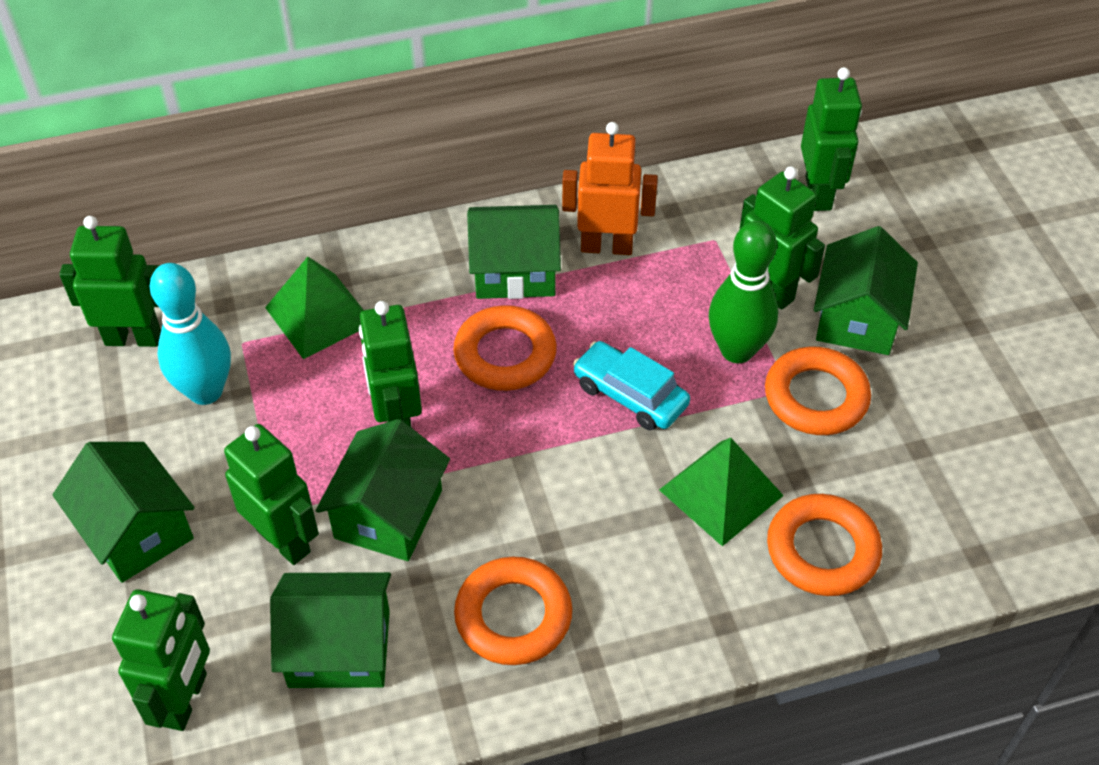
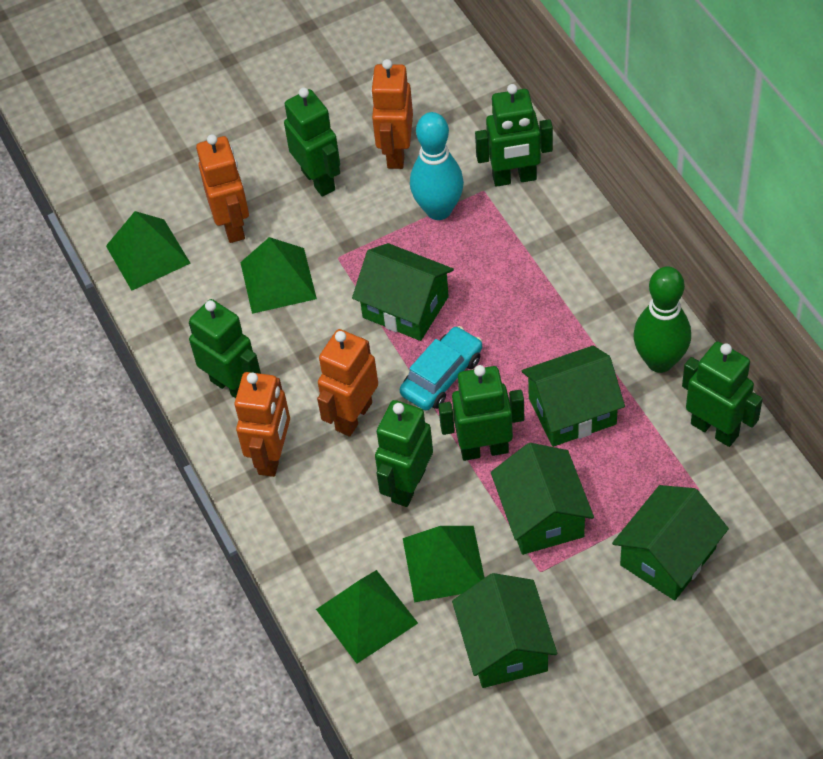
green pyramid: 2 -> 4
orange ring: 4 -> 0
orange robot: 1 -> 4

